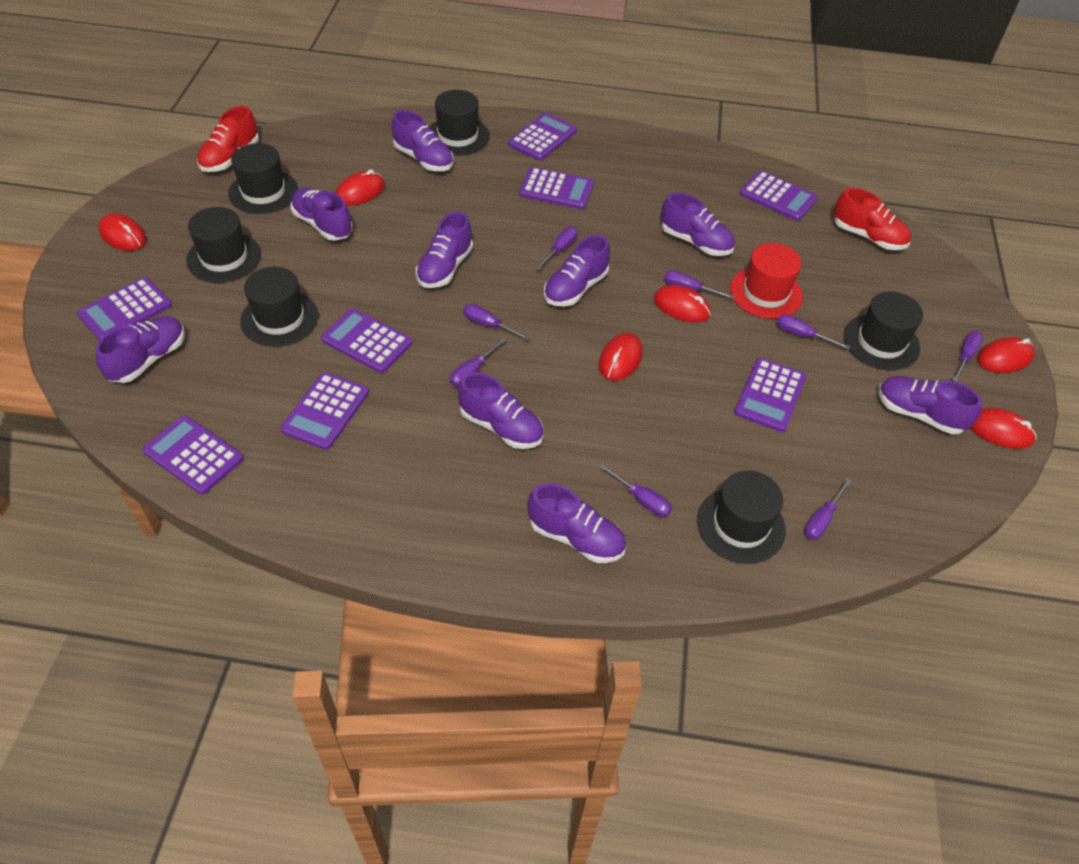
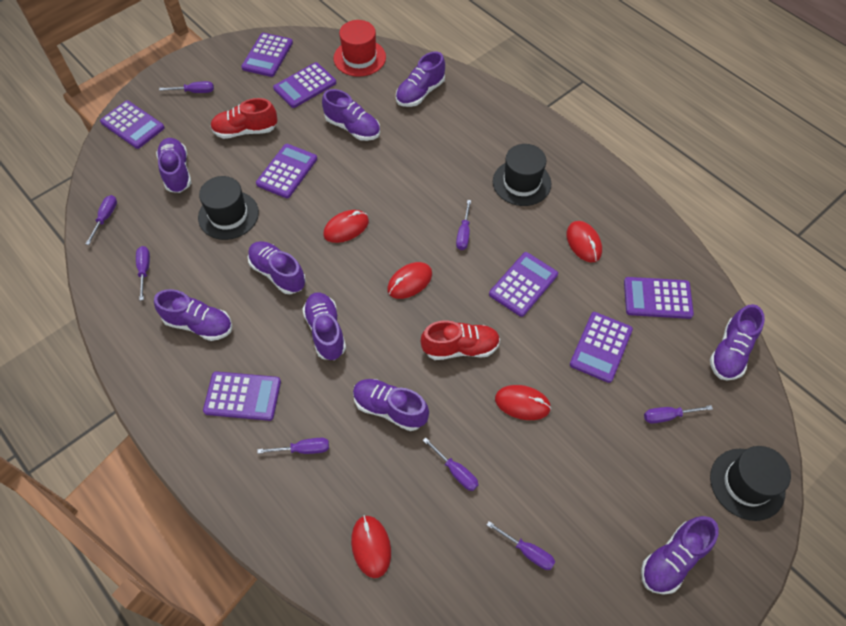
black hat: 6 -> 3
red mouse: 6 -> 5

